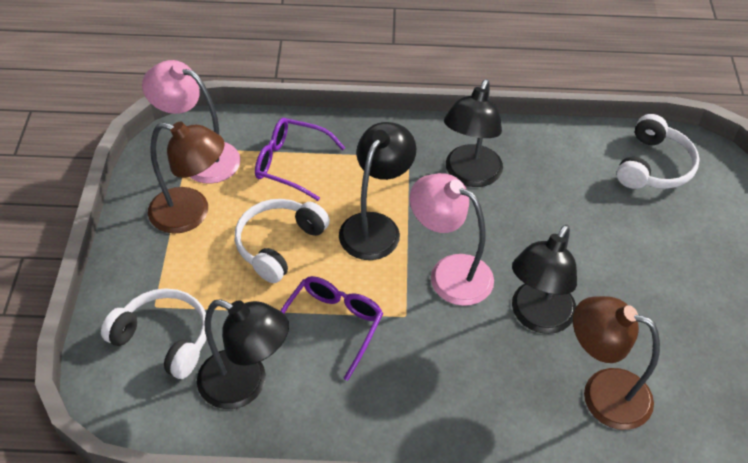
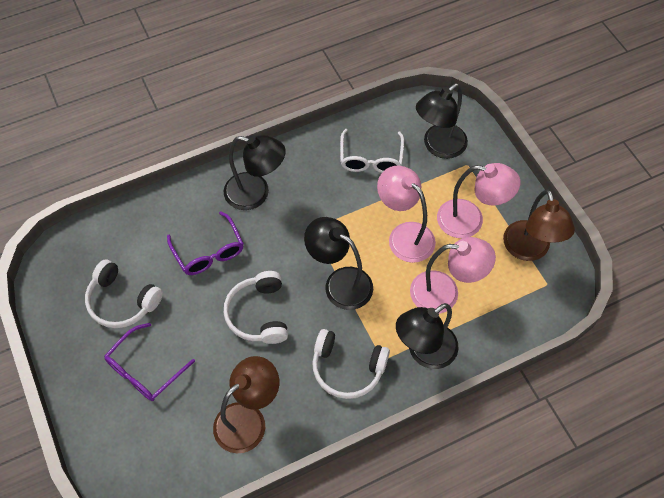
pink lamp: 2 -> 3
white glasses: 0 -> 1

